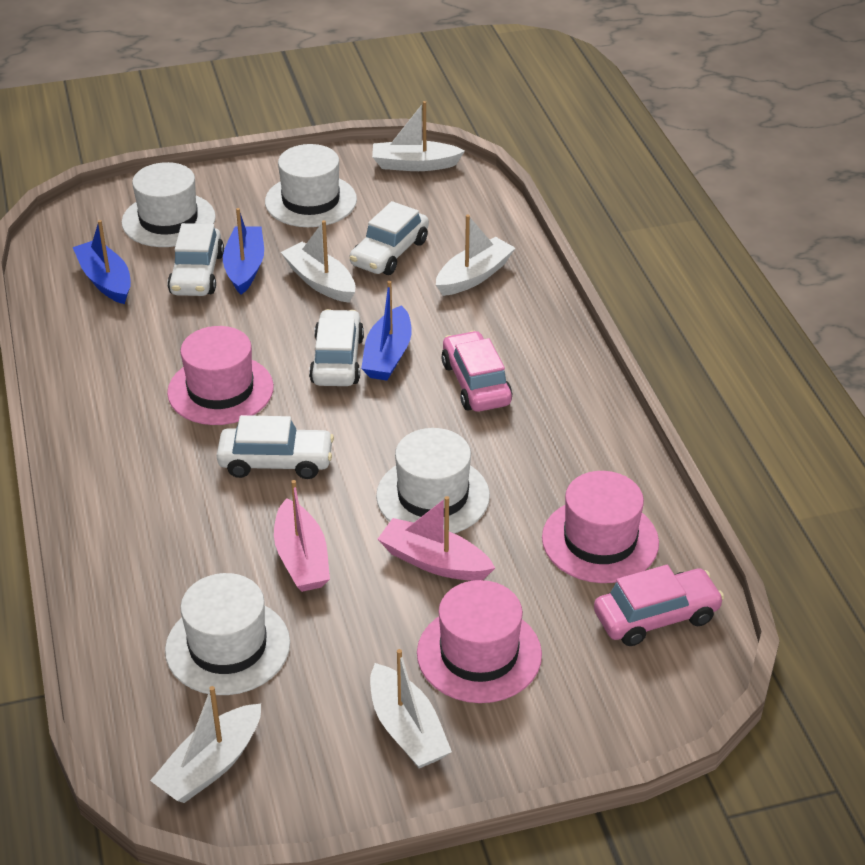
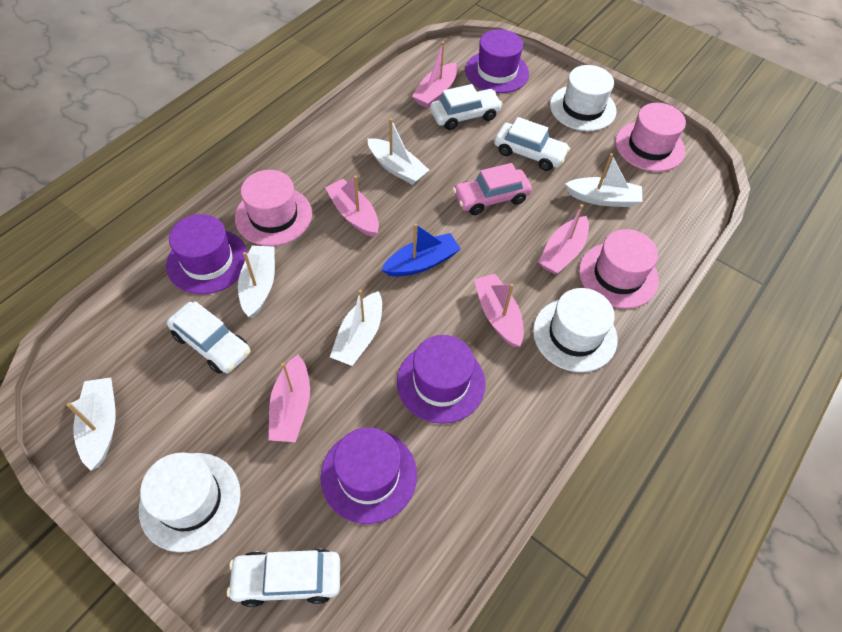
blue boat: 3 -> 1
pink boat: 2 -> 5
pink car: 2 -> 1
purple hat: 0 -> 4
white hat: 4 -> 3

